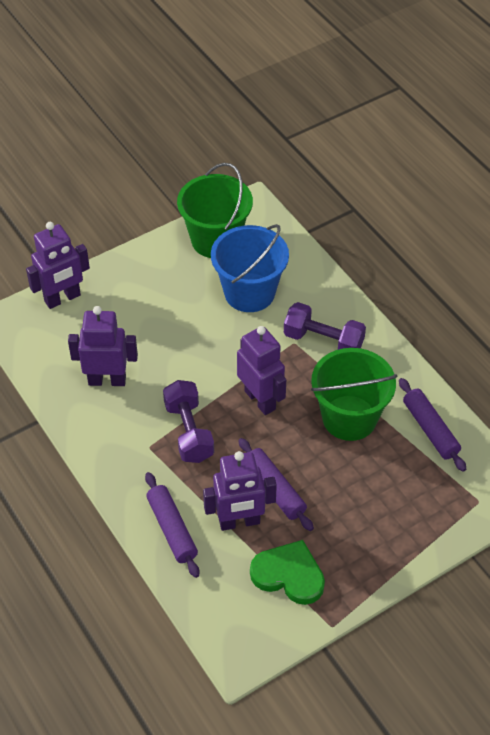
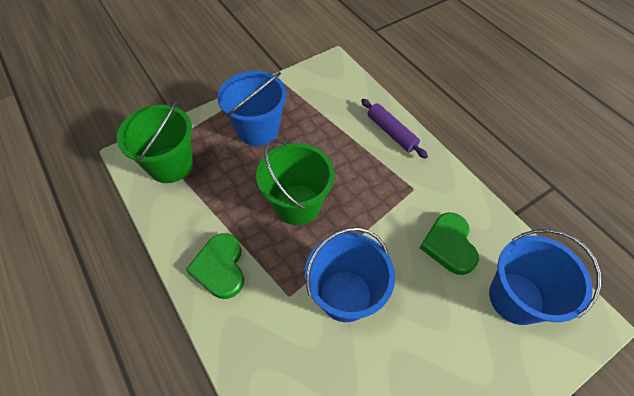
blue bucket: 1 -> 3
green heart: 1 -> 2
purple dumbbell: 2 -> 0
purple robot: 4 -> 0
purple rolling pin: 3 -> 1

